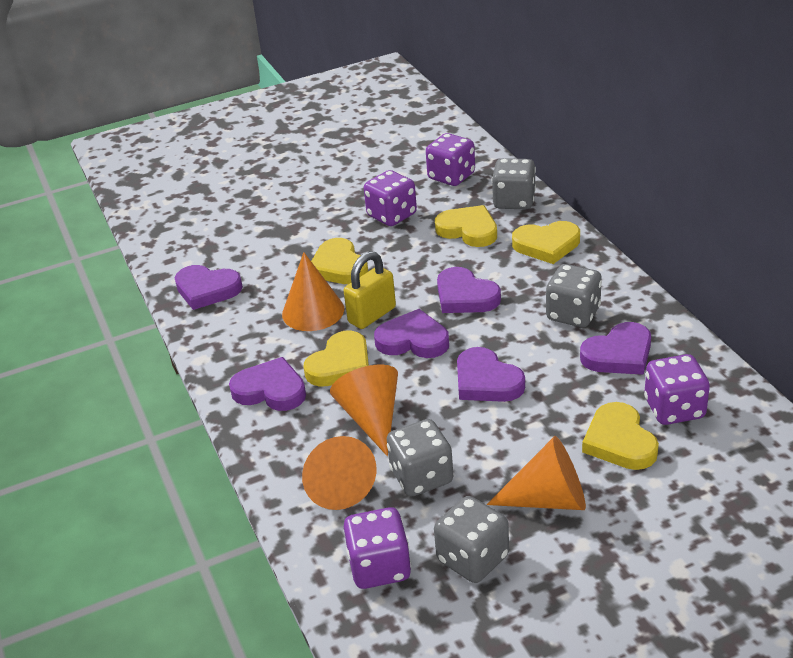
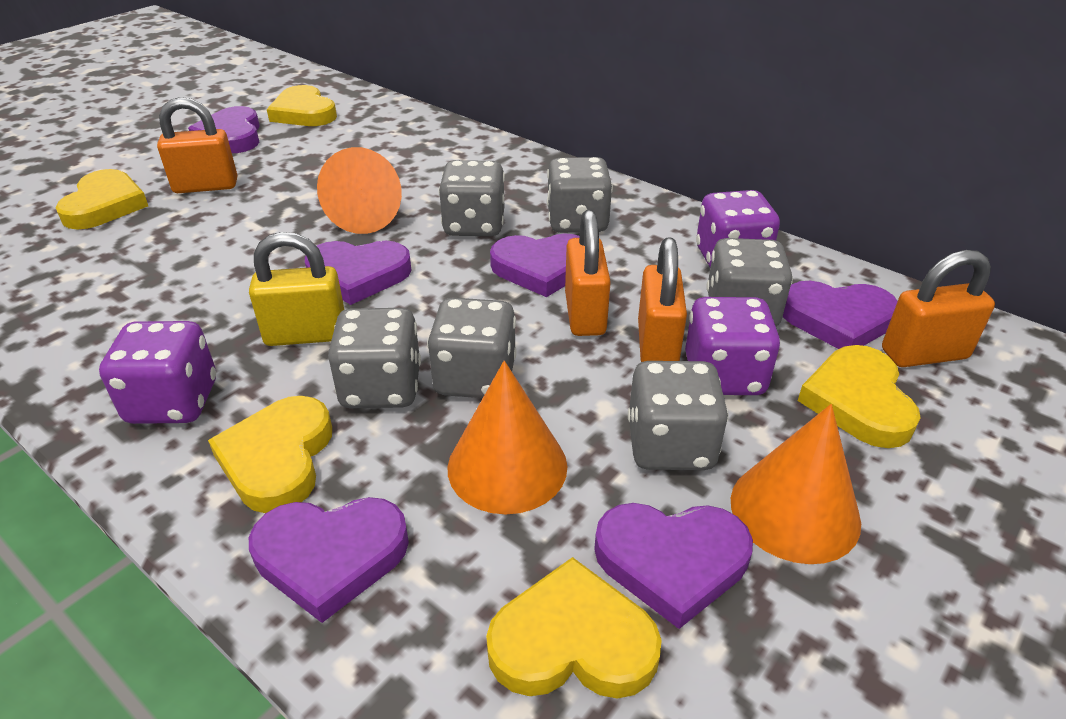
grey dice: 4 -> 6
orange cone: 4 -> 3
orange padlock: 0 -> 4
purple dice: 4 -> 3

